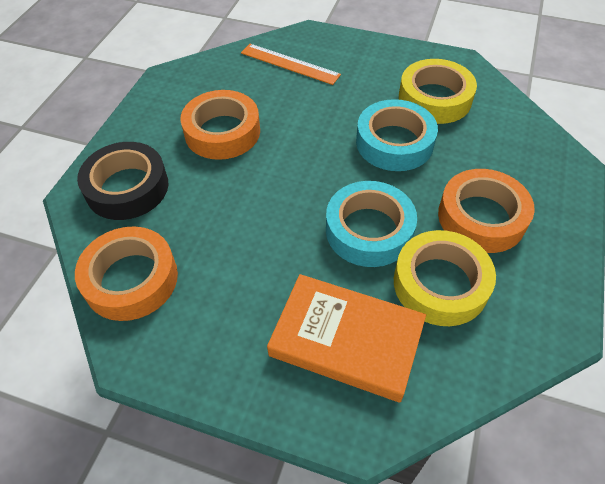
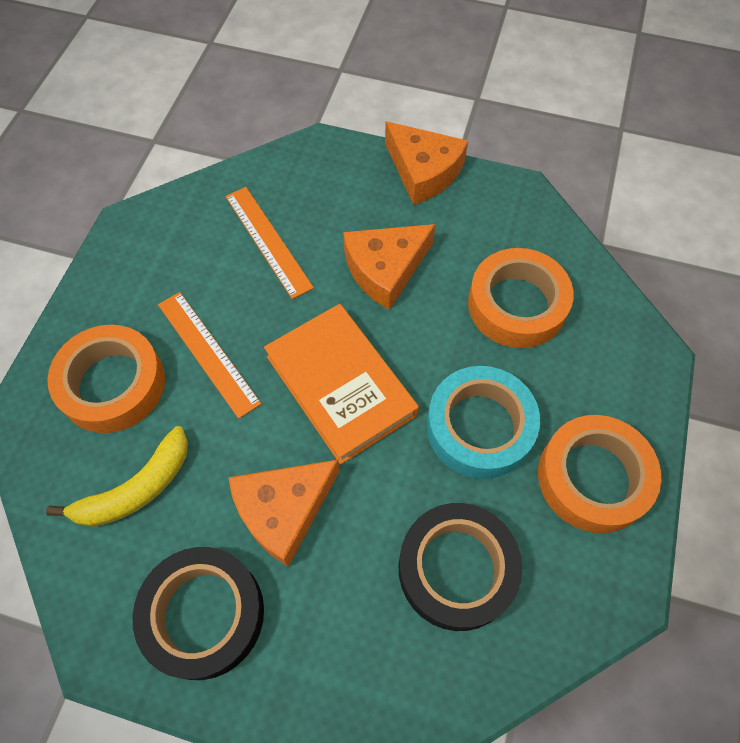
black tape: 1 -> 2
orange cheese: 0 -> 3
orange ruler: 1 -> 2
turquoise tape: 2 -> 1
yellow banana: 0 -> 1
yellow tape: 2 -> 0

